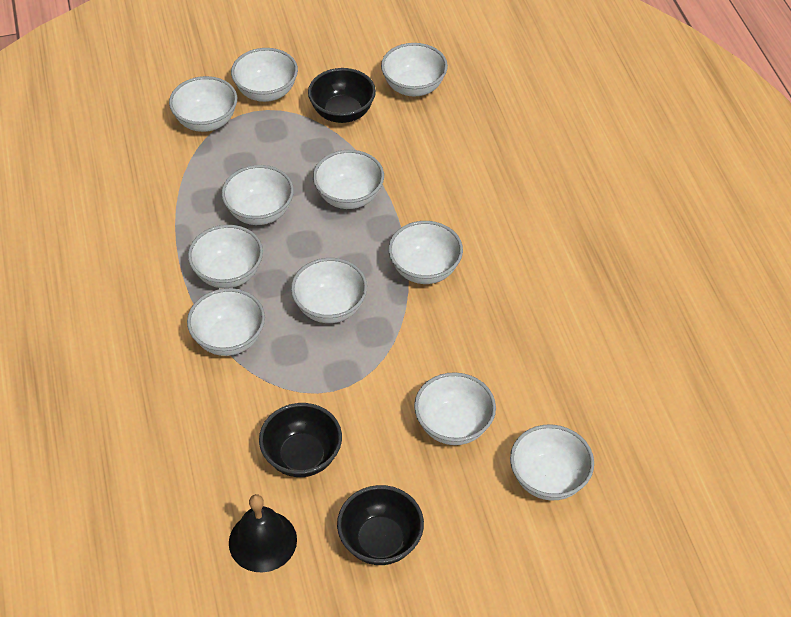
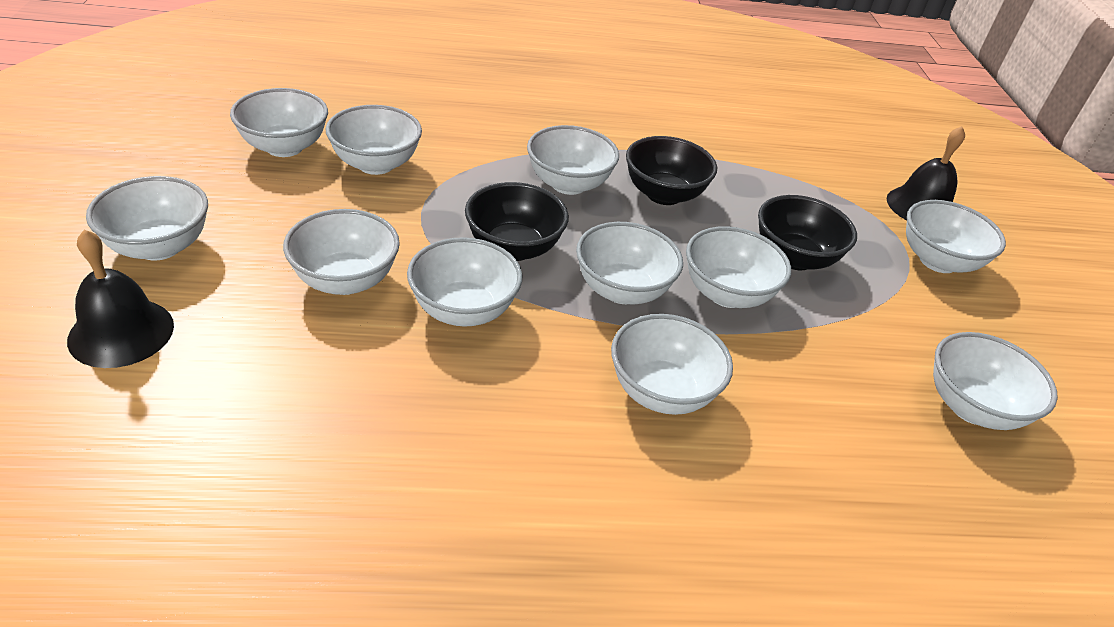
black bell: 1 -> 2

